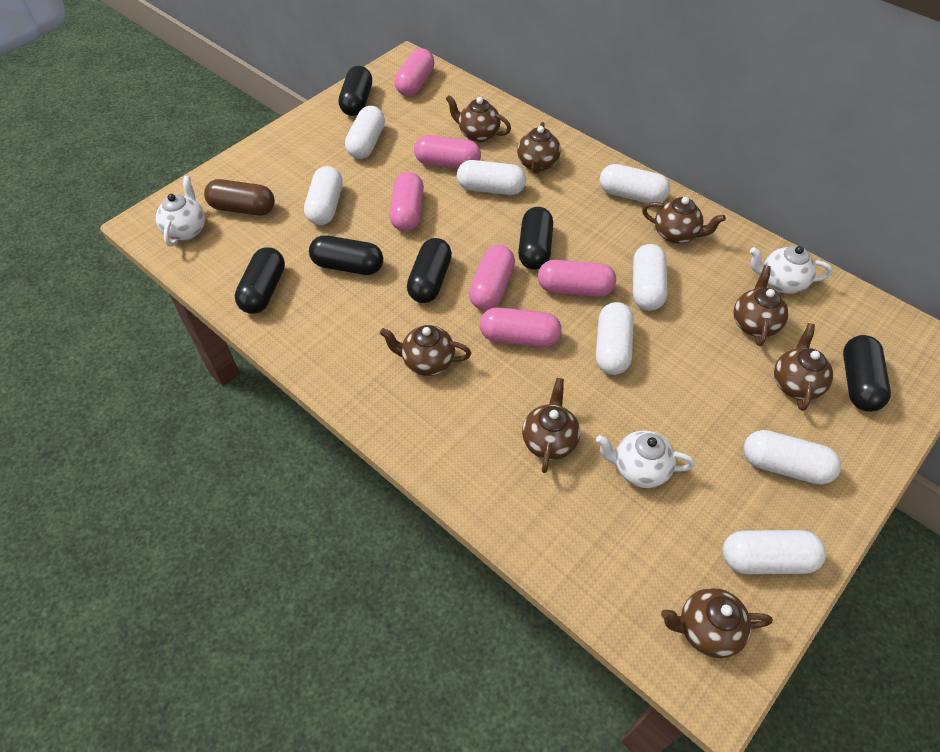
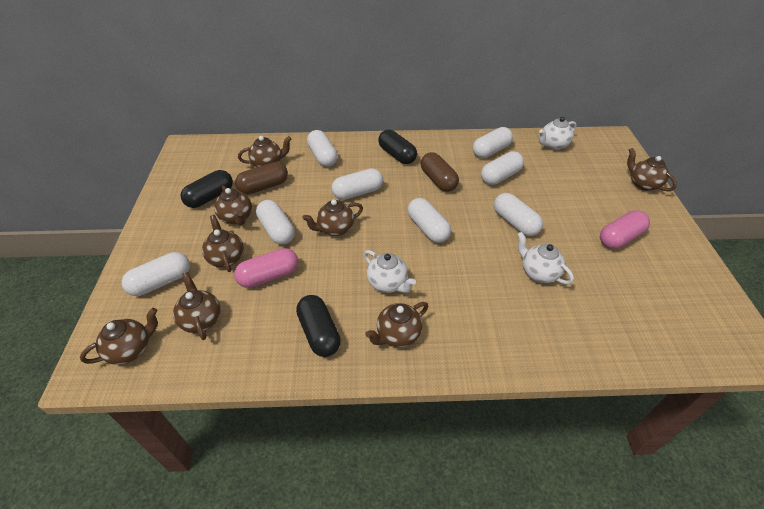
black capsule: 6 -> 3
brown capsule: 1 -> 2
pink capsule: 6 -> 2

